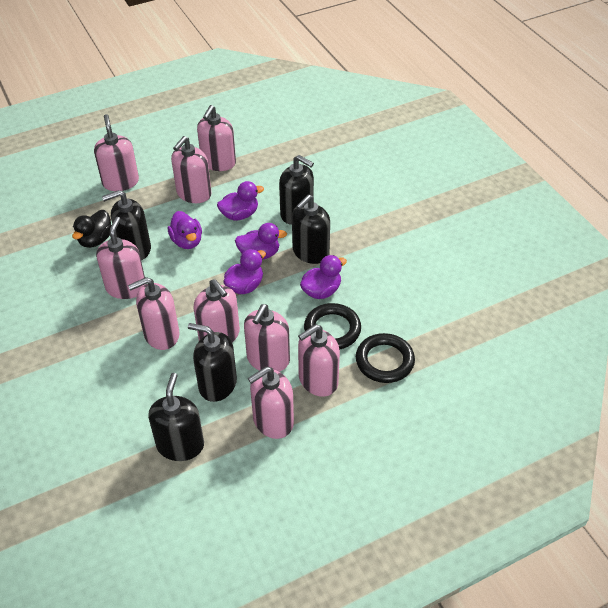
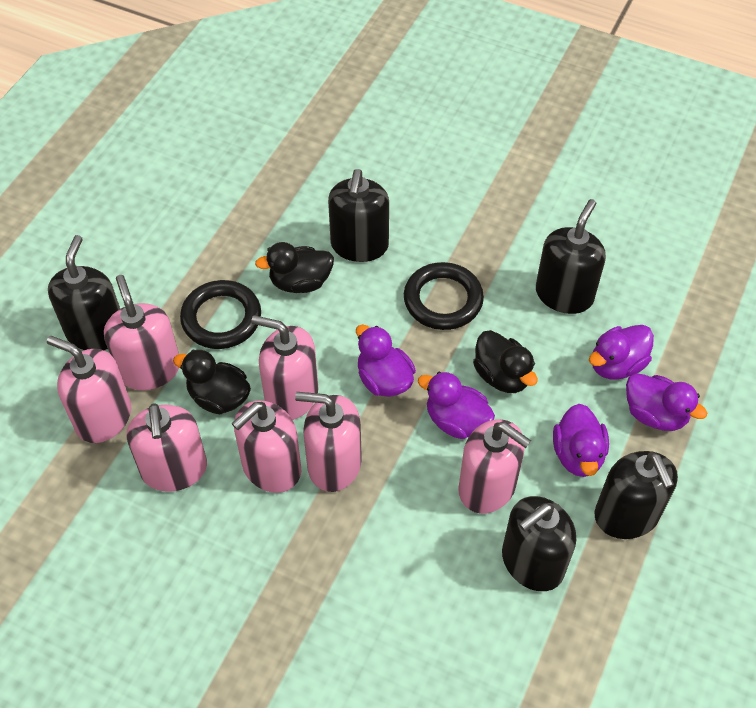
black duck: 1 -> 3
pink soap dispenser: 9 -> 7

